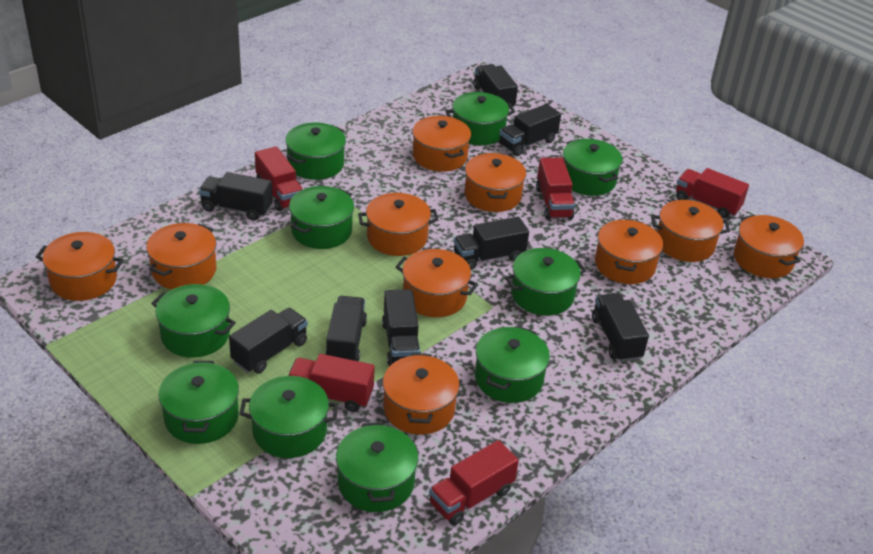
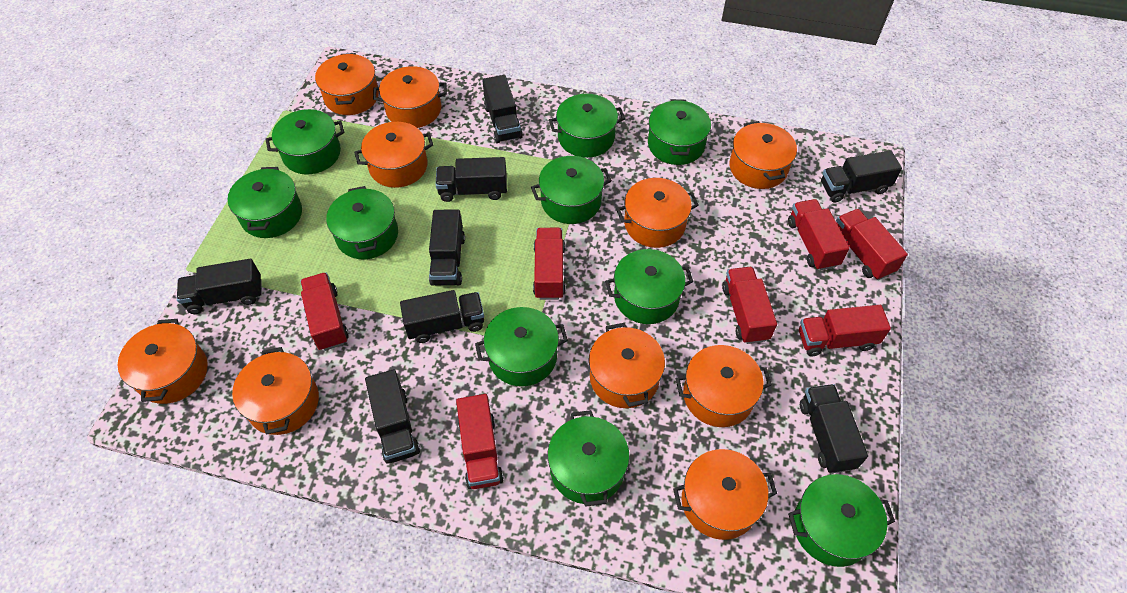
red truck: 5 -> 7

